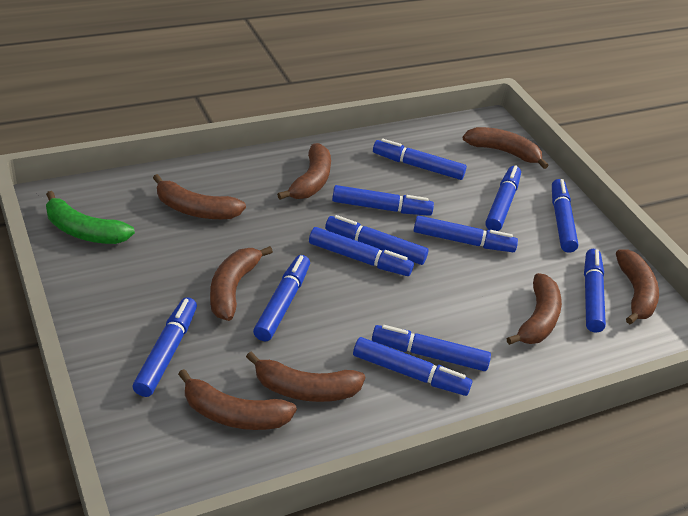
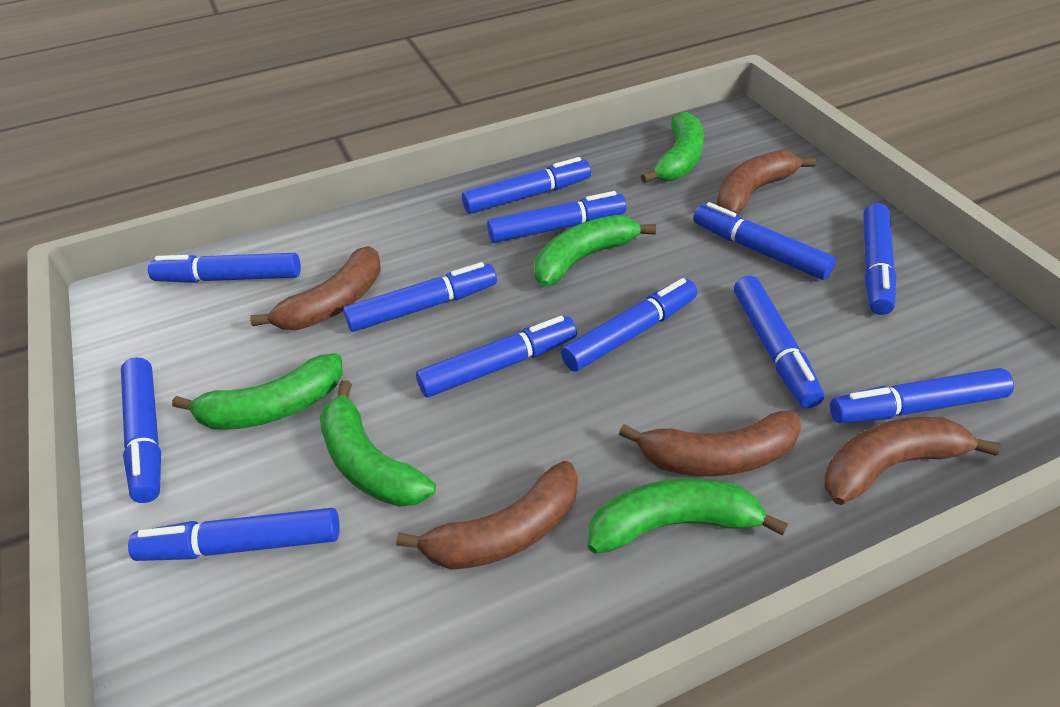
brown banana: 8 -> 5
green banana: 1 -> 5

